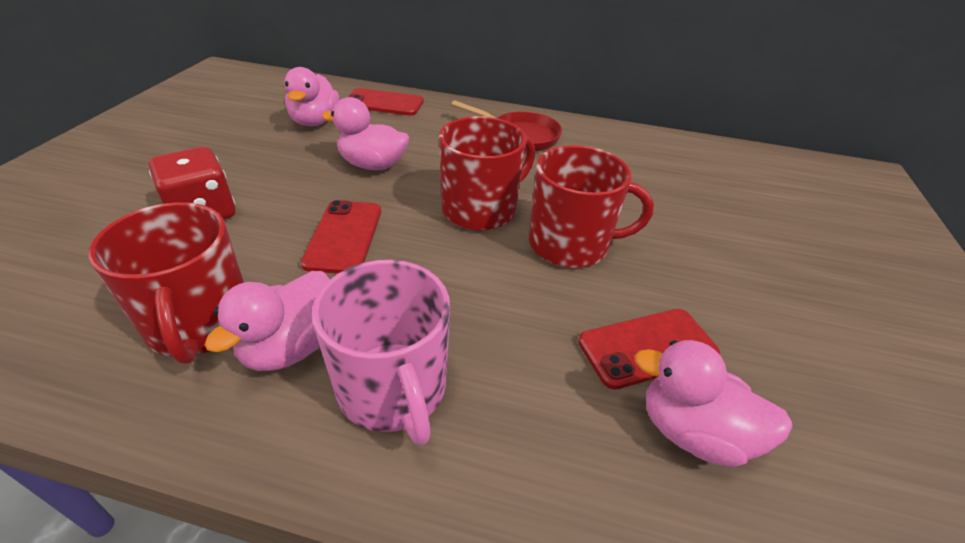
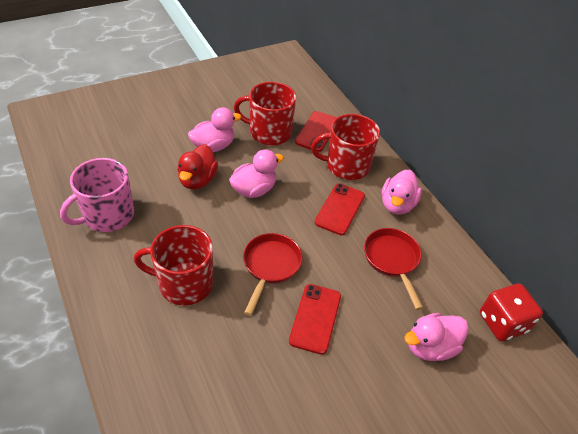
red duck: 0 -> 1
red pan: 1 -> 2

